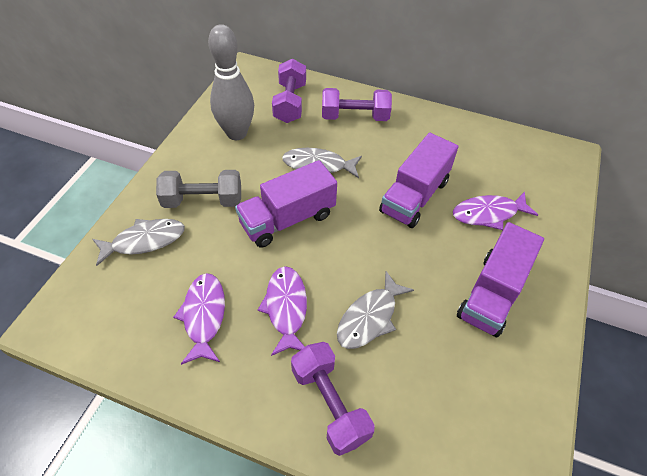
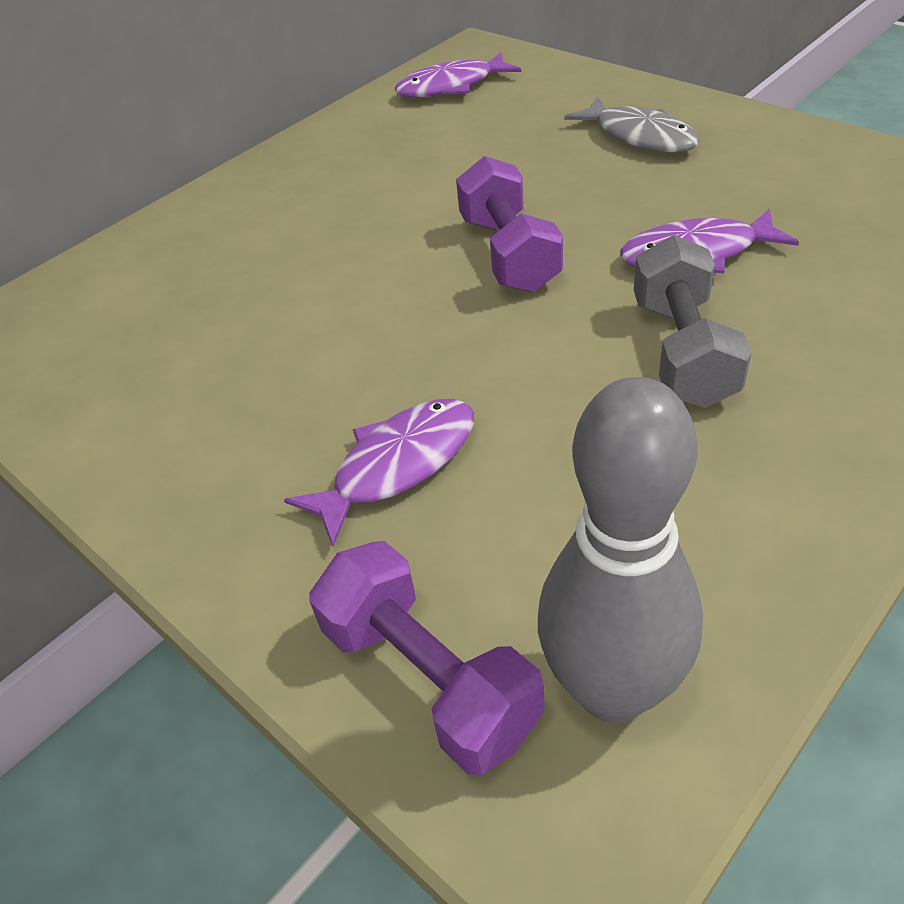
grey fish: 3 -> 1
purple dumbbell: 3 -> 2
purple truck: 3 -> 0

